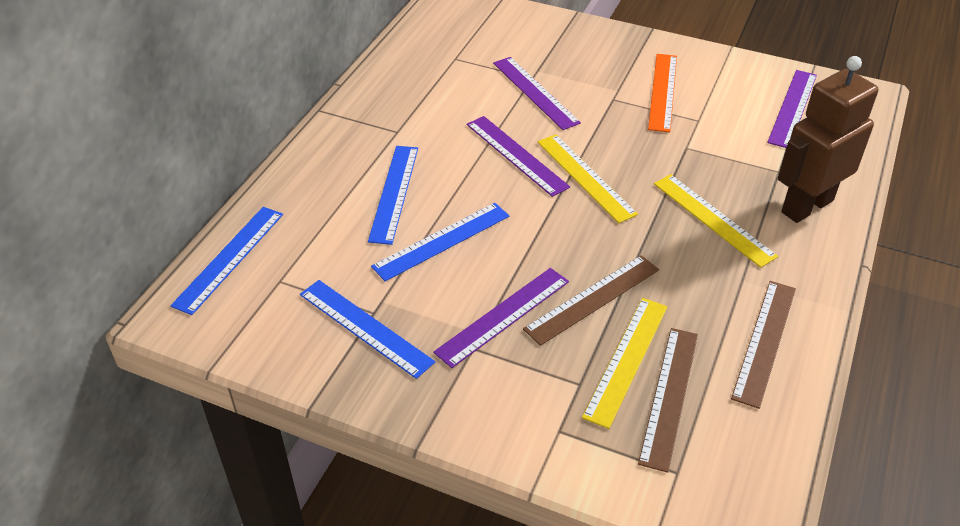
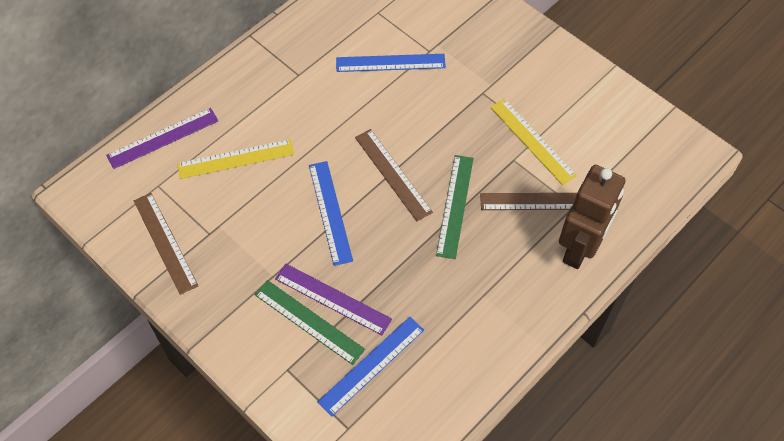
blue ruler: 4 -> 3
green ruler: 0 -> 2
orange ruler: 1 -> 0
purple ruler: 4 -> 2
yellow ruler: 3 -> 2

